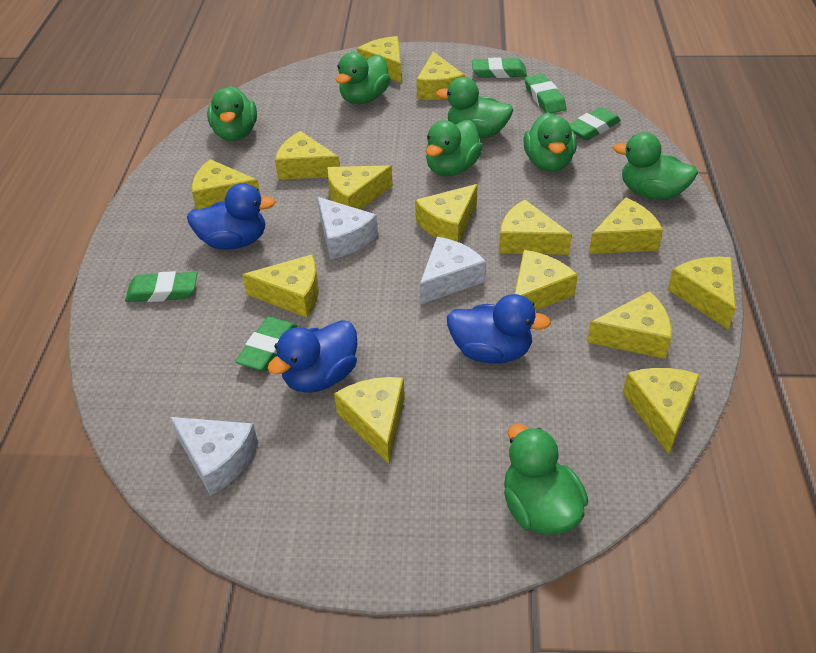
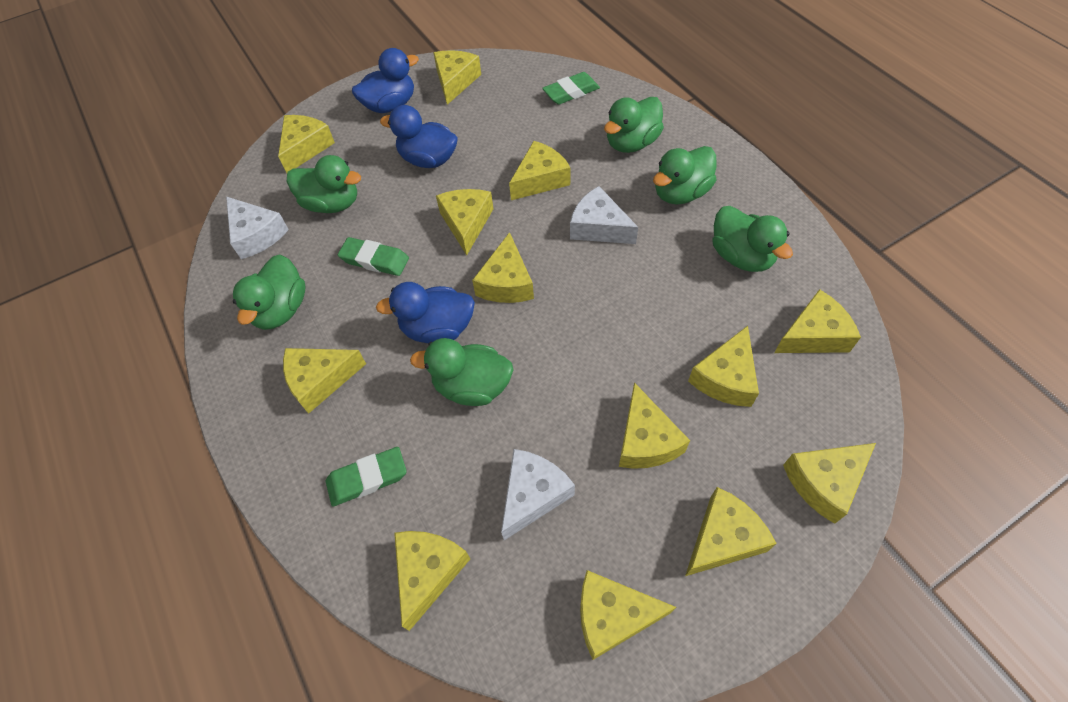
green duck: 7 -> 6
green eraser: 5 -> 3
yellow cheese: 14 -> 13

